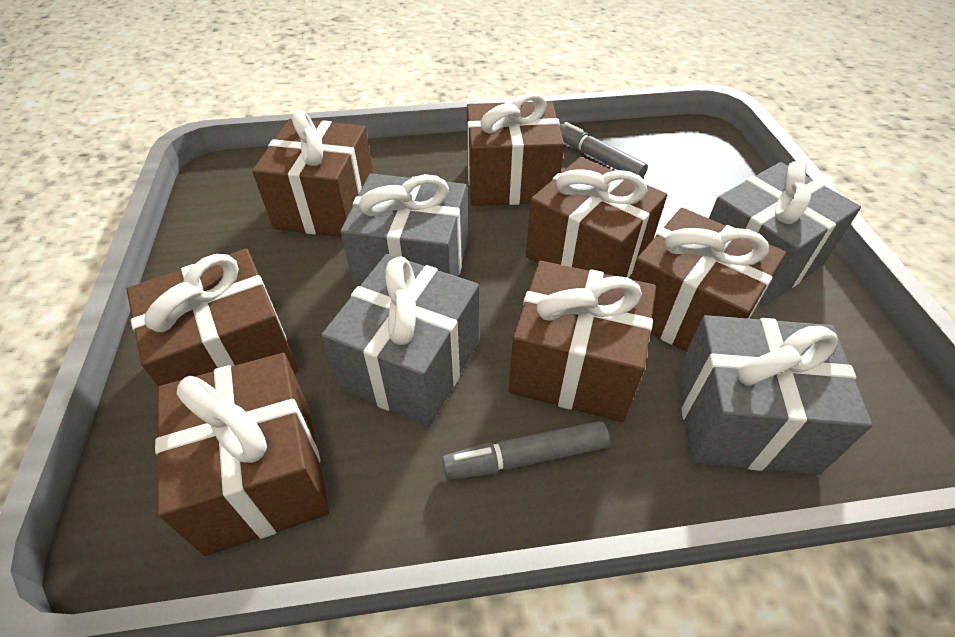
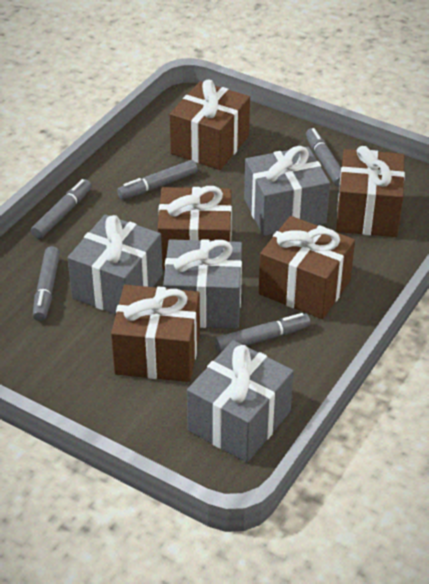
brown gift: 7 -> 5
grey marker: 2 -> 5

